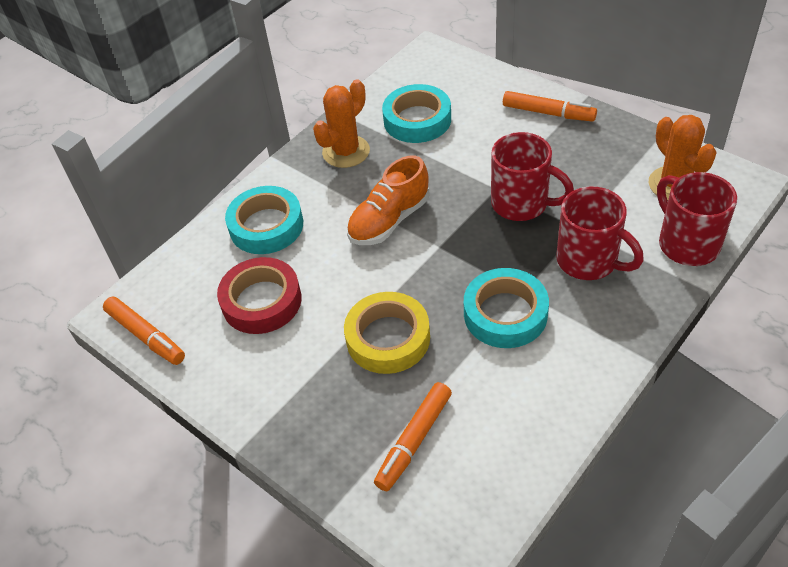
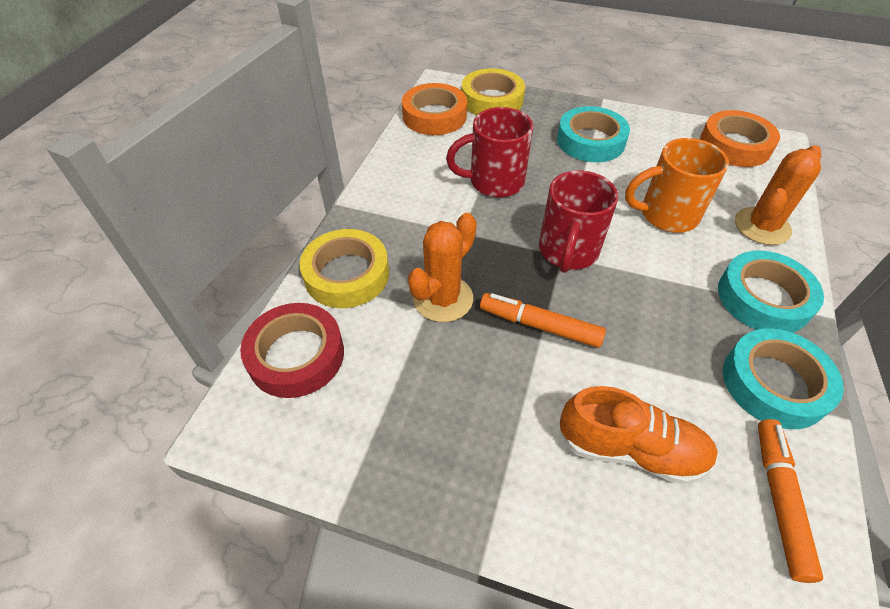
orange marker: 3 -> 2
orange mug: 0 -> 1
orange tape: 0 -> 2
red mug: 3 -> 2
yellow tape: 1 -> 2

